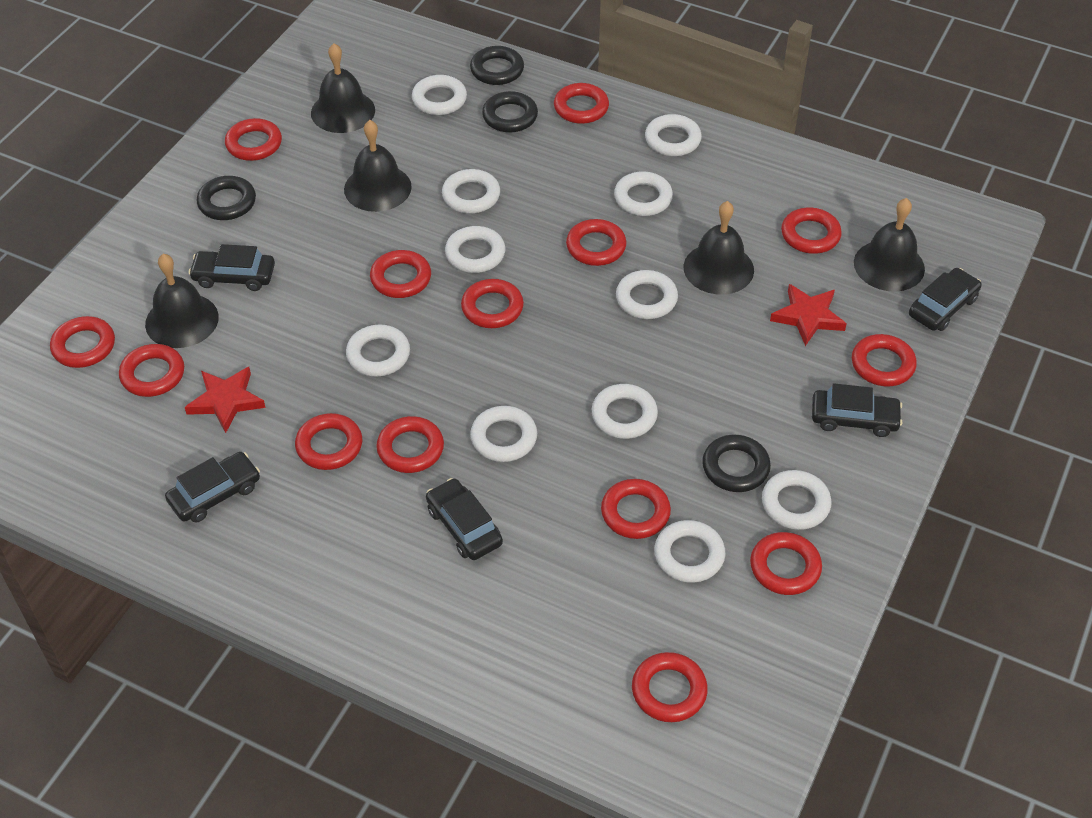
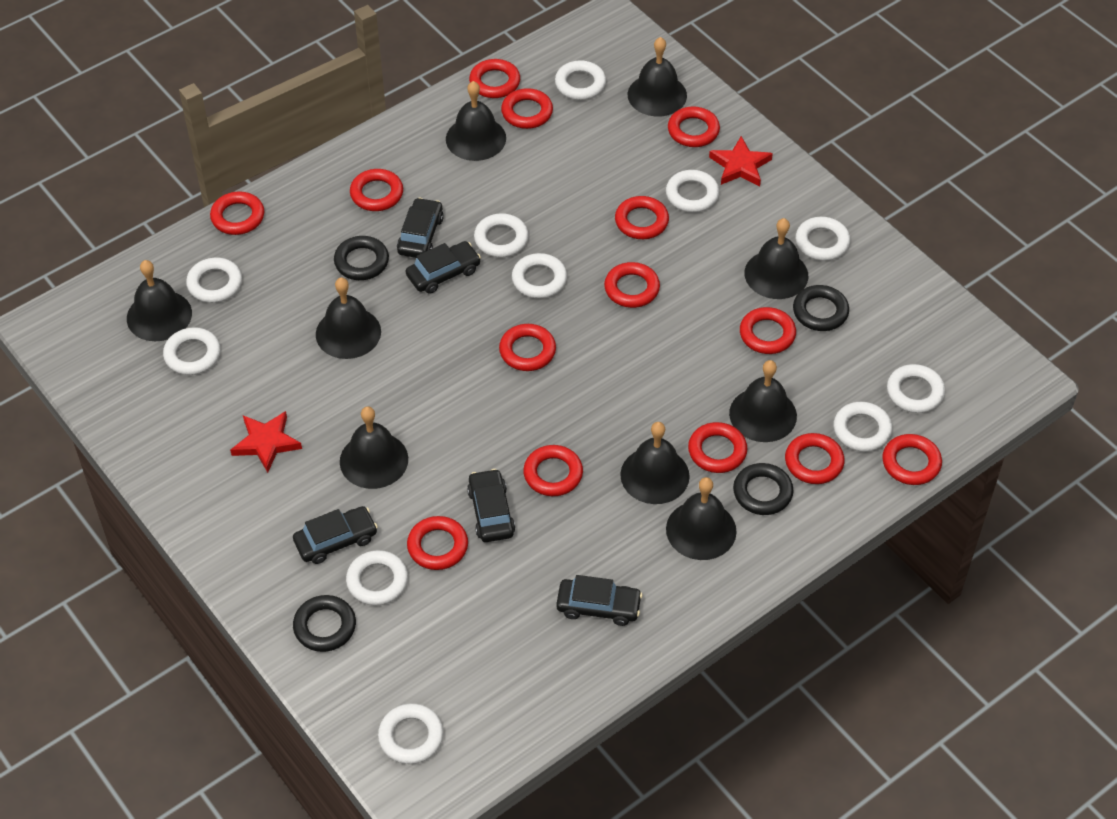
black bell: 5 -> 9

